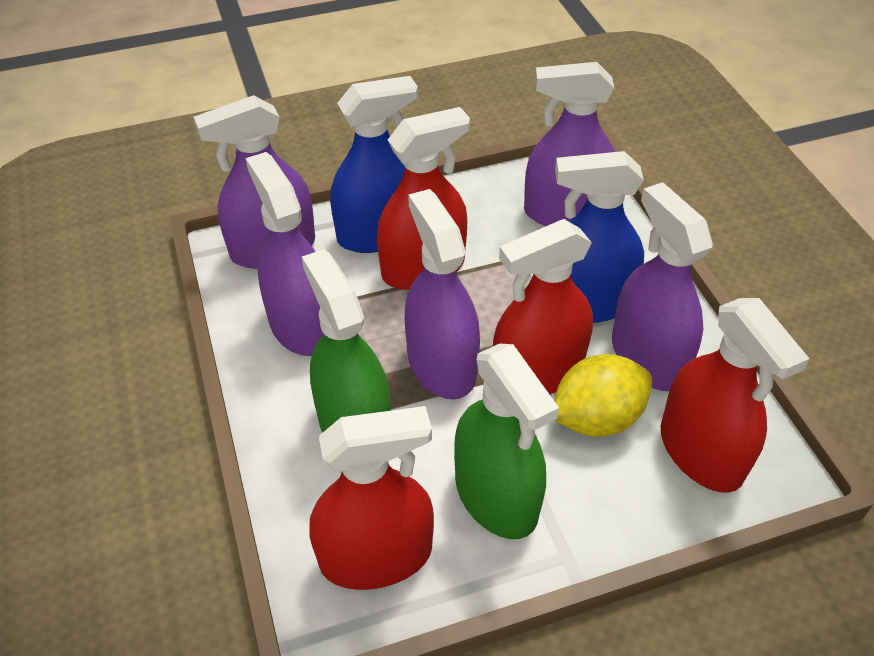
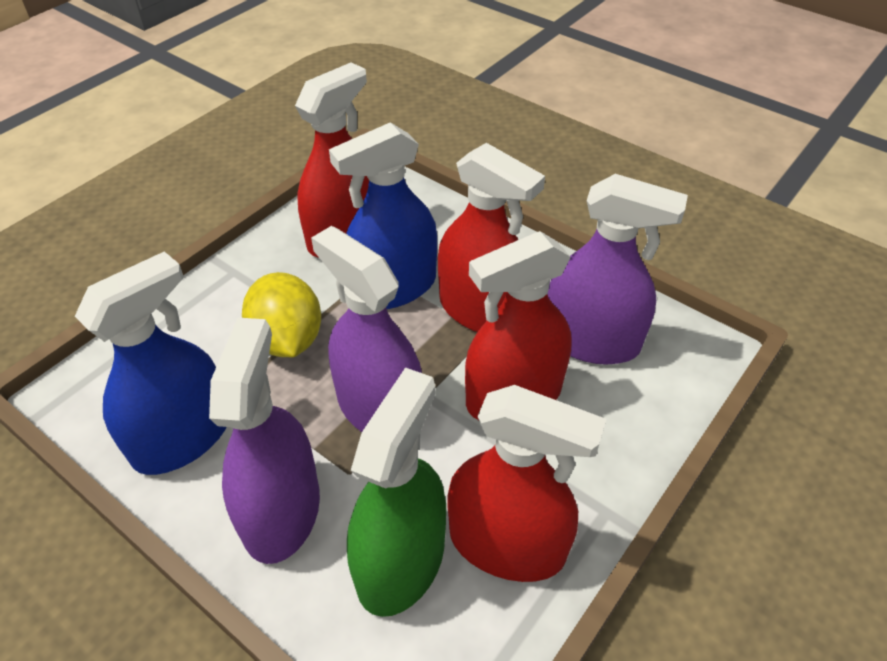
green spray bottle: 2 -> 1
purple spray bottle: 5 -> 3

